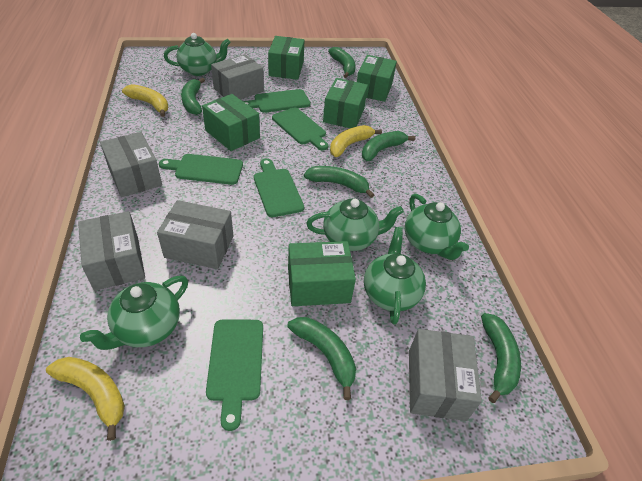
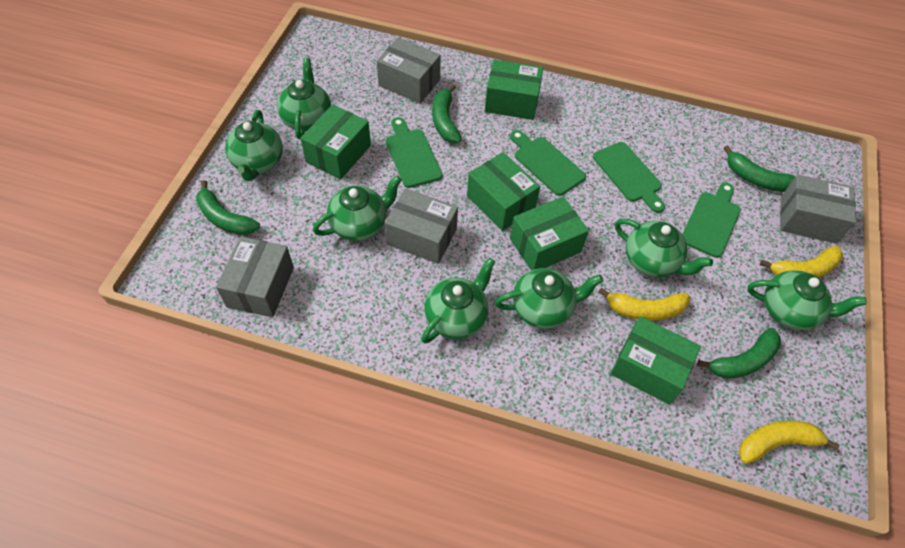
green banana: 6 -> 4
green cutting board: 5 -> 4
green teapot: 5 -> 7
grey box: 5 -> 4

